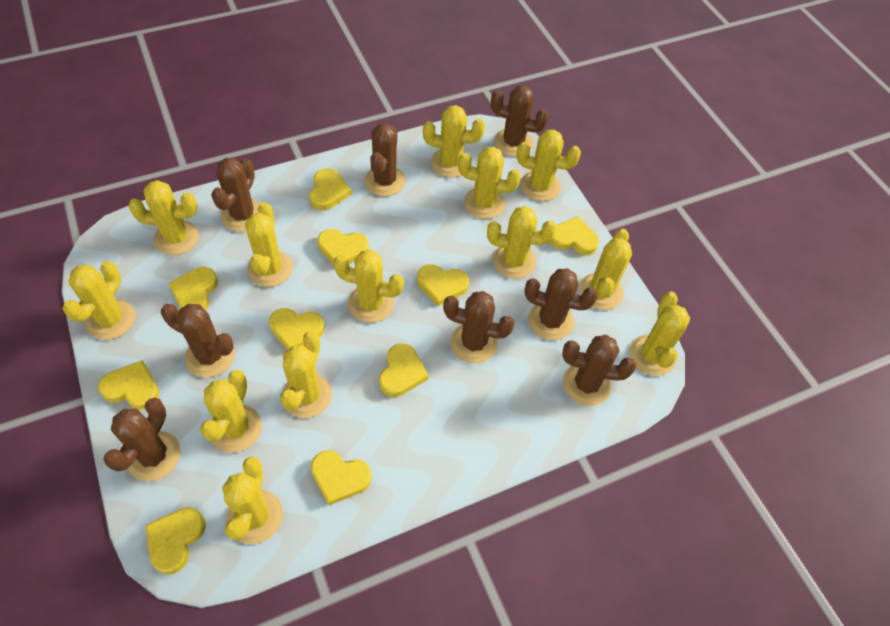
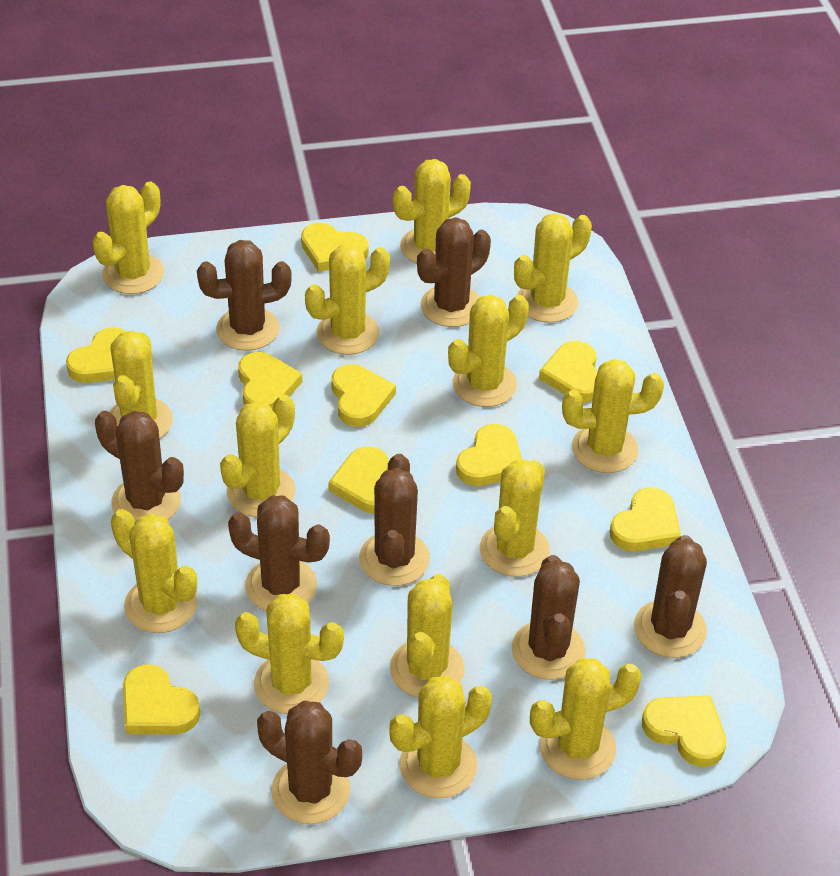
yellow cactus: 13 -> 14

